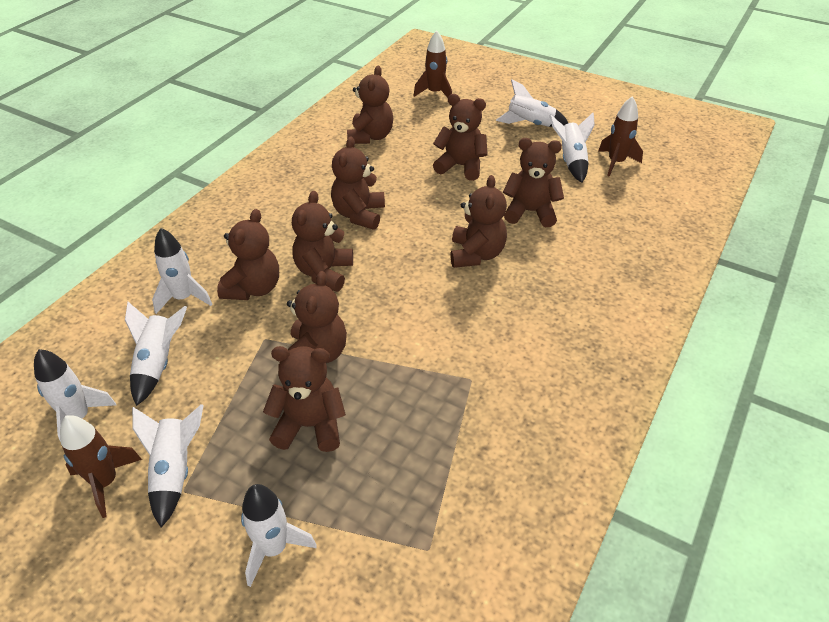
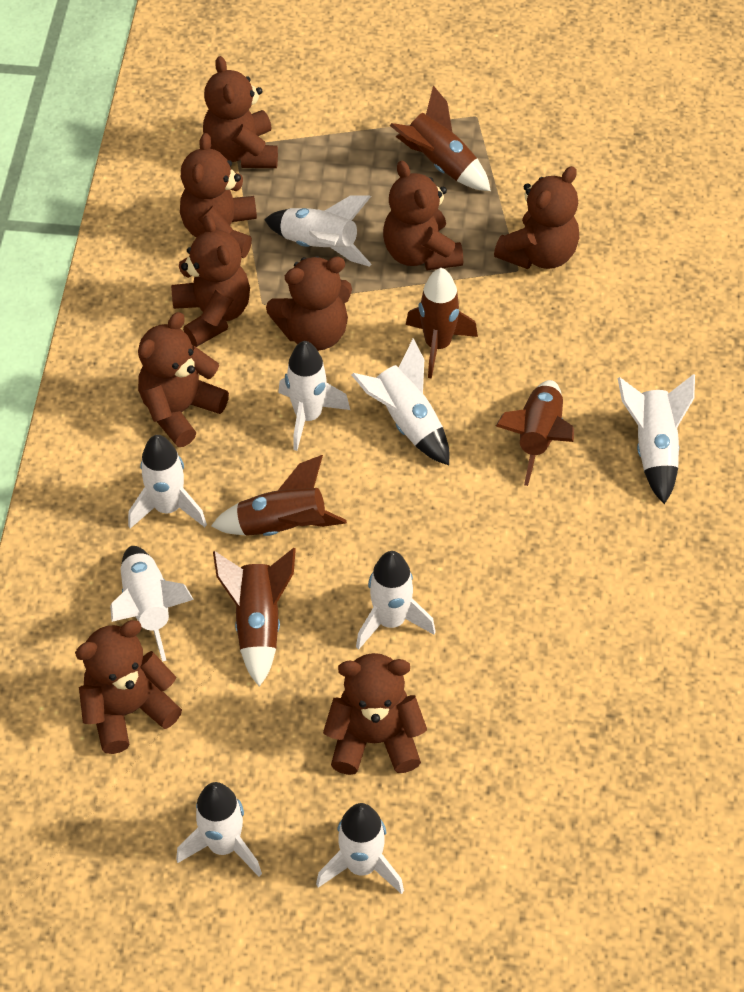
brown rocket: 3 -> 5
white rocket: 7 -> 9

